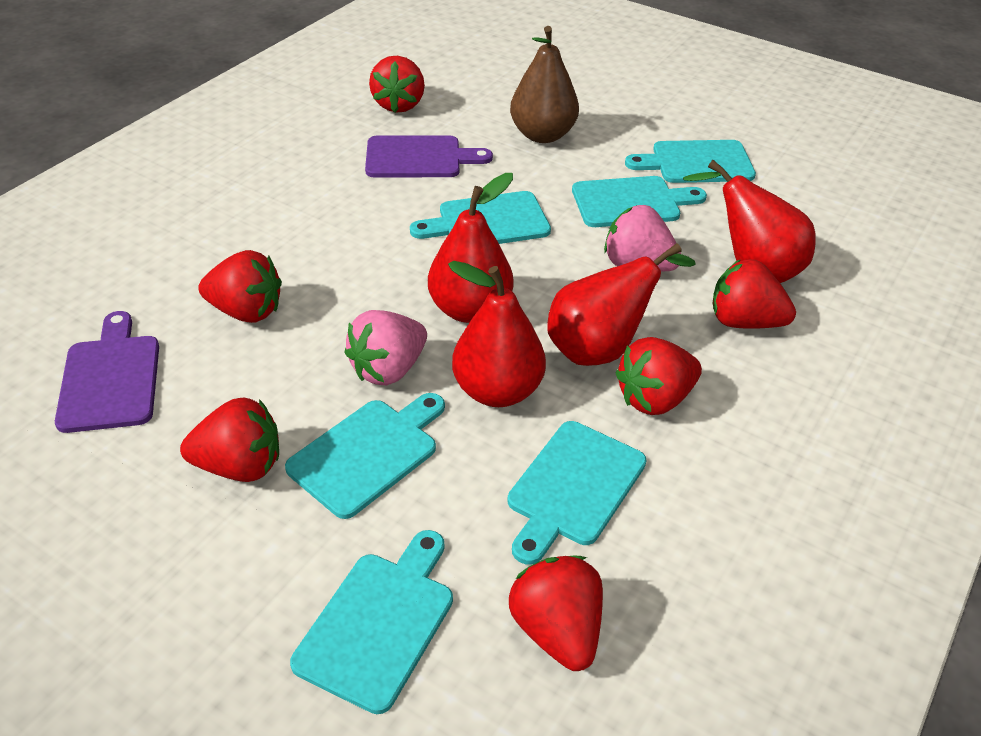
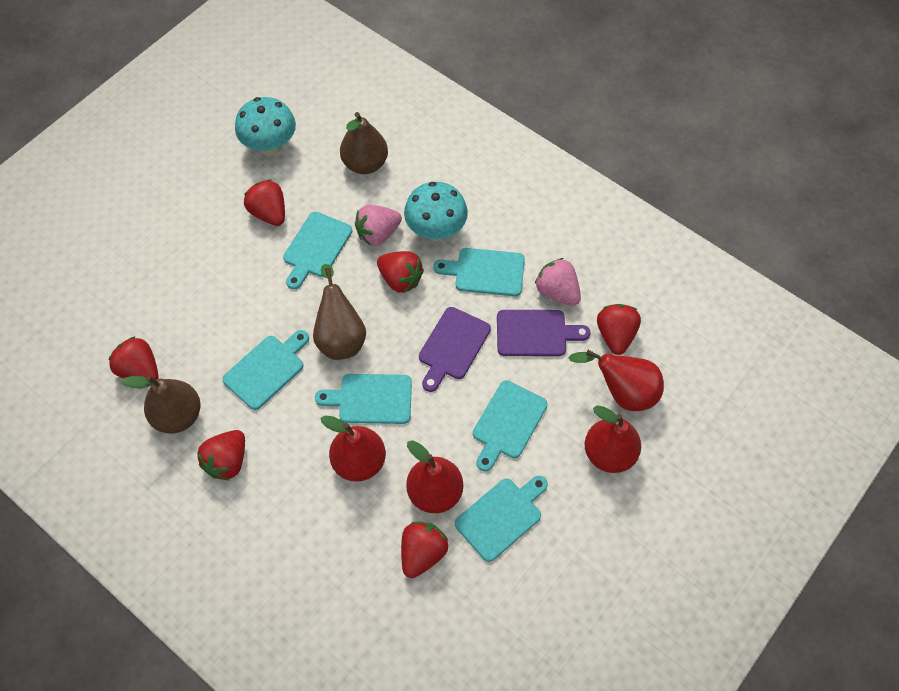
brown pear: 1 -> 3
turquoise mushroom: 0 -> 2

